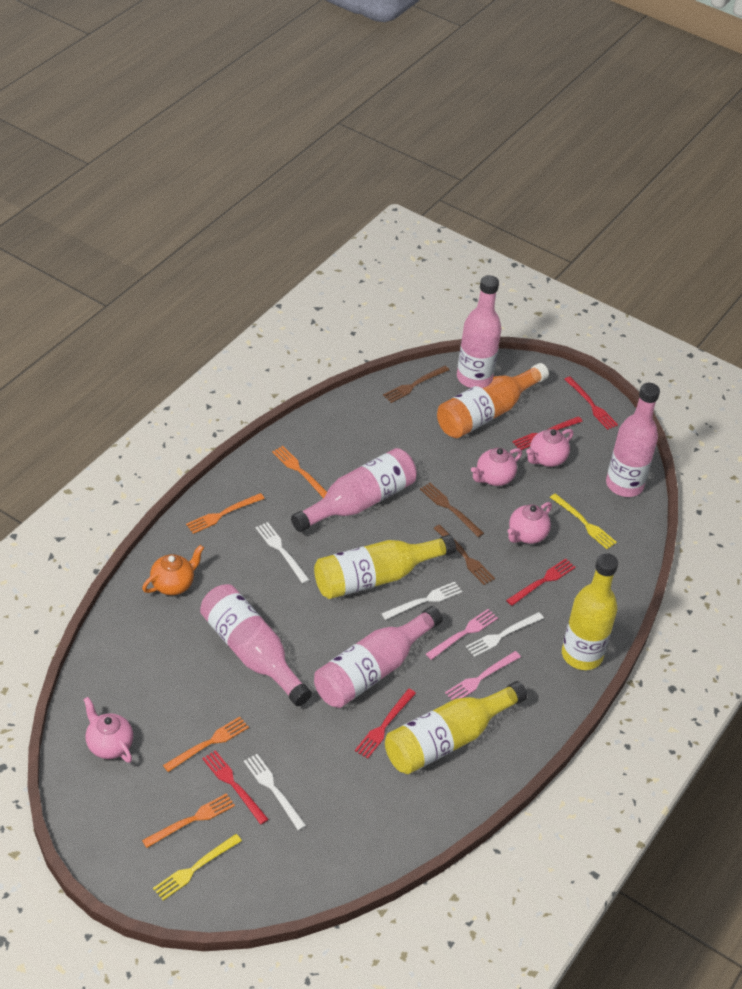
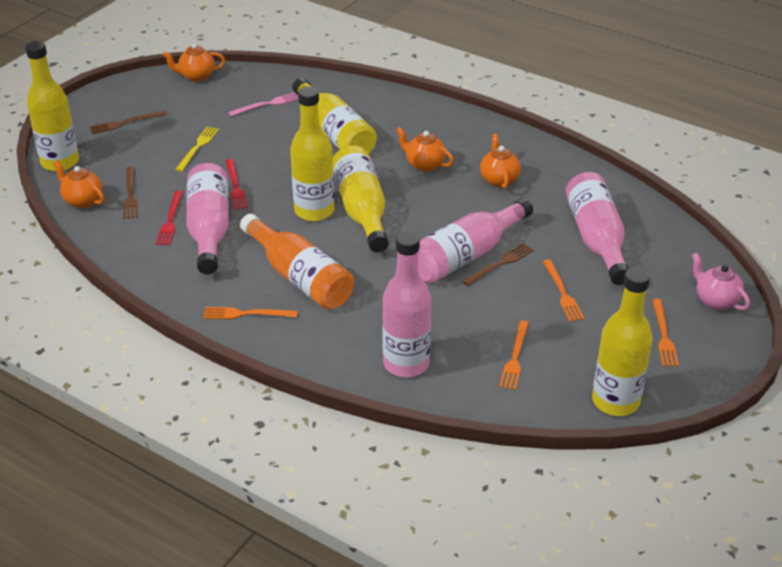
orange teapot: 1 -> 4
pink bottle: 5 -> 4
pink fork: 2 -> 1
pink teapot: 4 -> 1
red fork: 5 -> 2
white fork: 4 -> 0
yellow bottle: 3 -> 5
yellow fork: 2 -> 1

